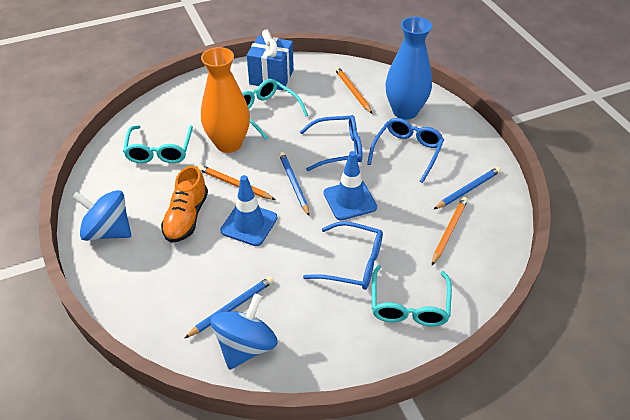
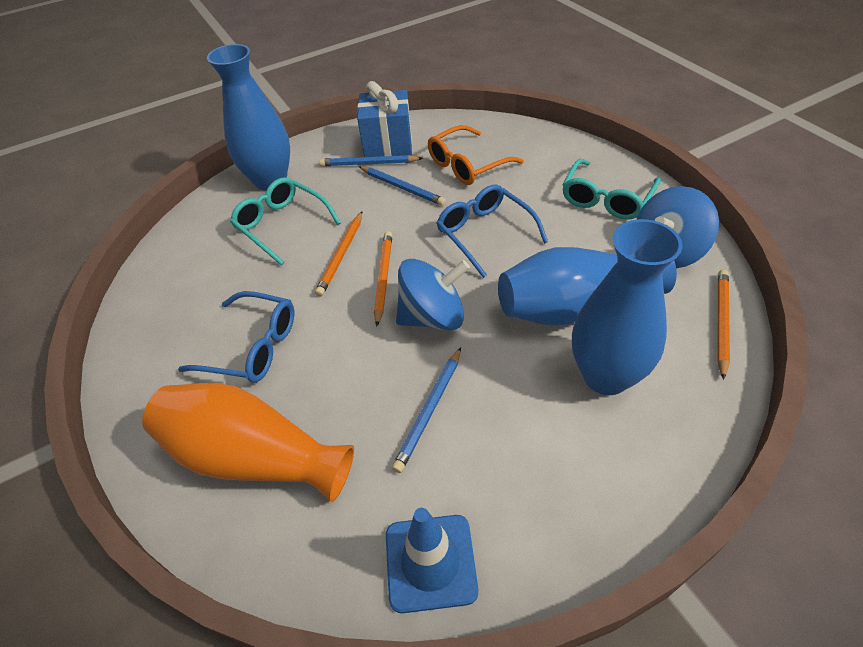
blue glasses: 3 -> 2
blue traffic cone: 2 -> 1
blue vase: 1 -> 3
orange glasses: 0 -> 1
orange shoe: 1 -> 0
turquoise glasses: 3 -> 2

